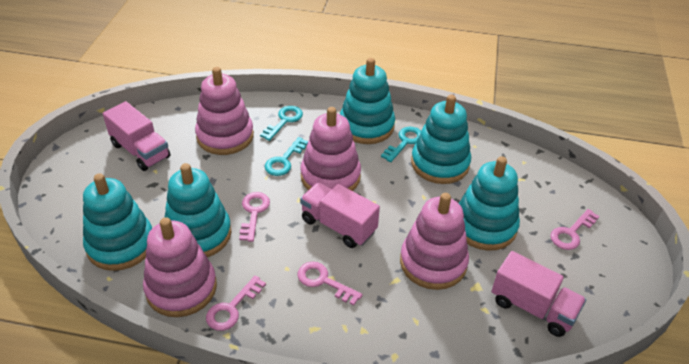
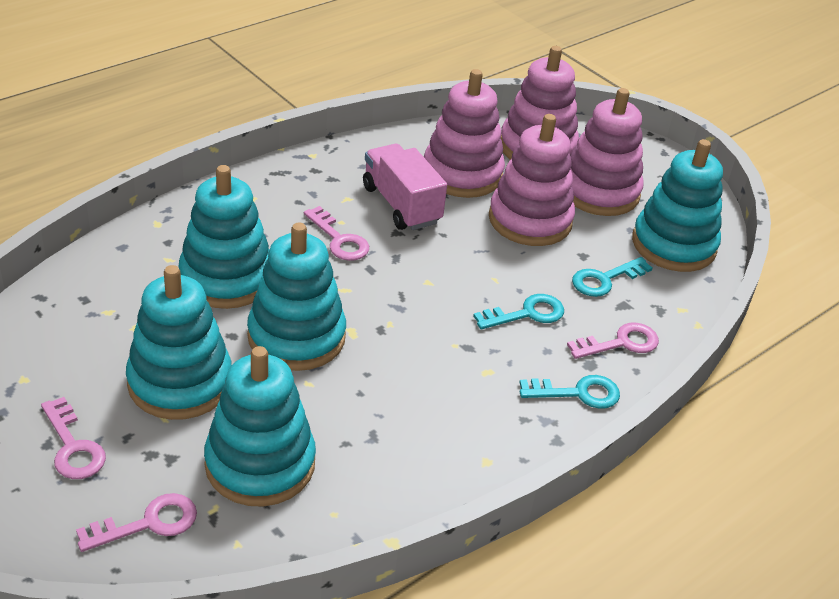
pink truck: 3 -> 1

